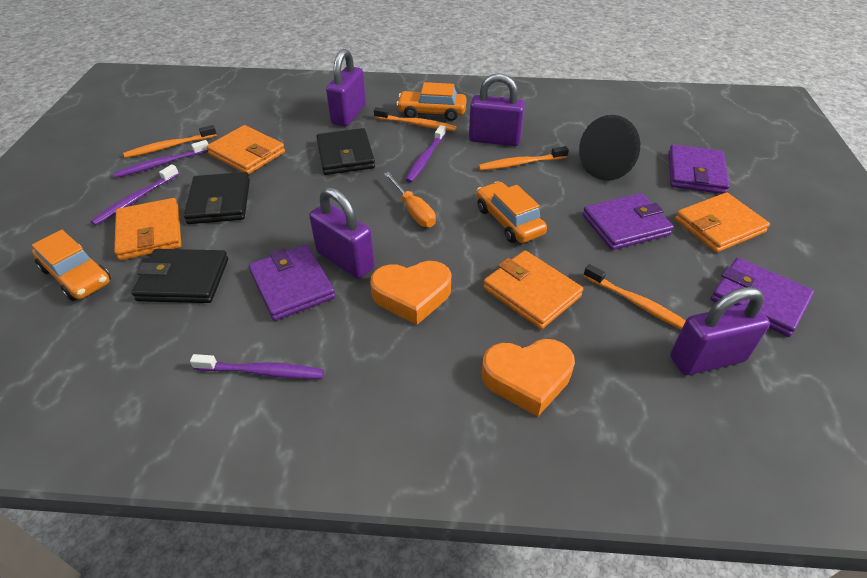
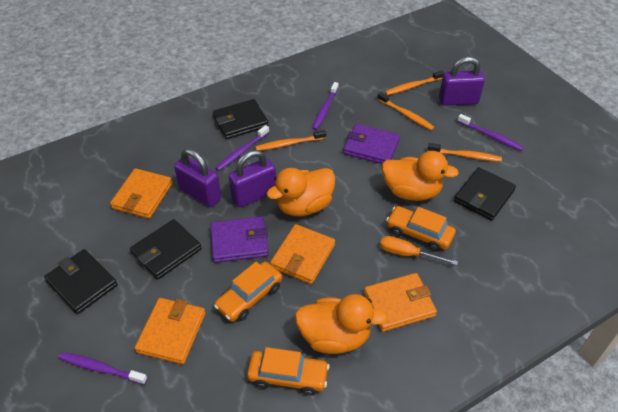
black cone: 1 -> 0
black wallet: 3 -> 4
orange duck: 0 -> 3
orange heart: 2 -> 0
purple padlock: 4 -> 3
purple wallet: 4 -> 2

